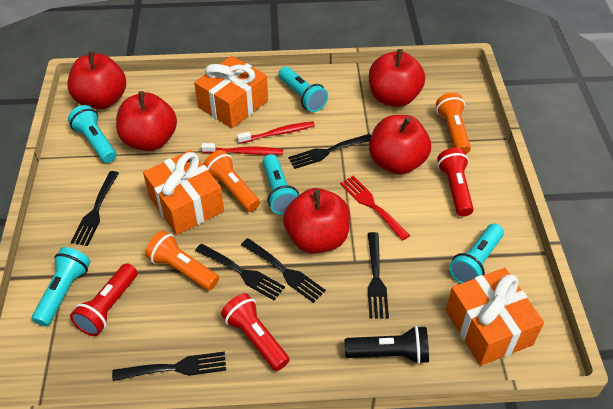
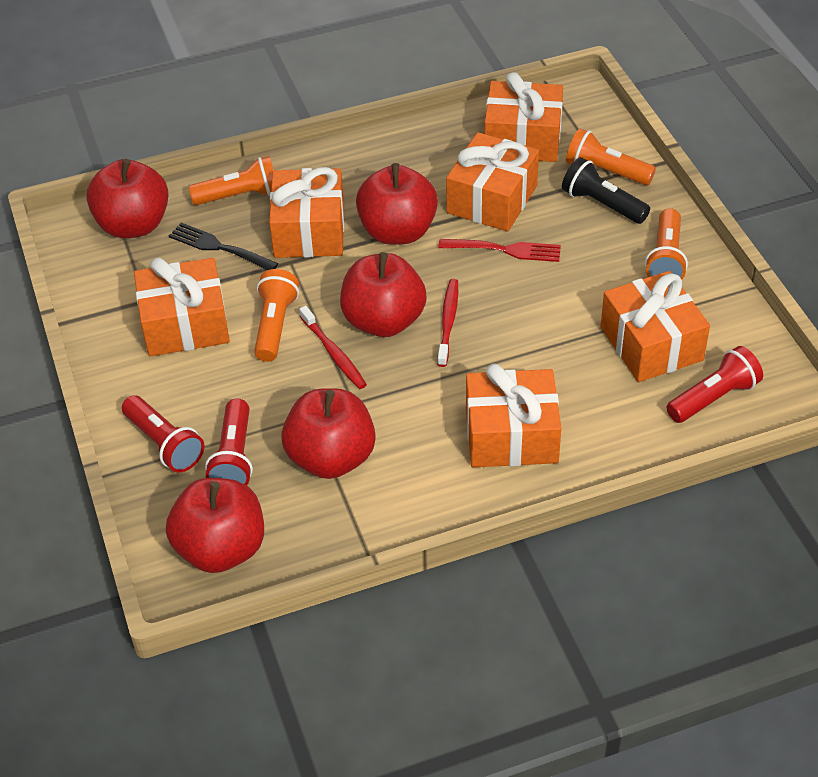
black fork: 6 -> 1
orange flashlight: 3 -> 4
orange gift: 3 -> 6
turquoise flashlight: 5 -> 0

